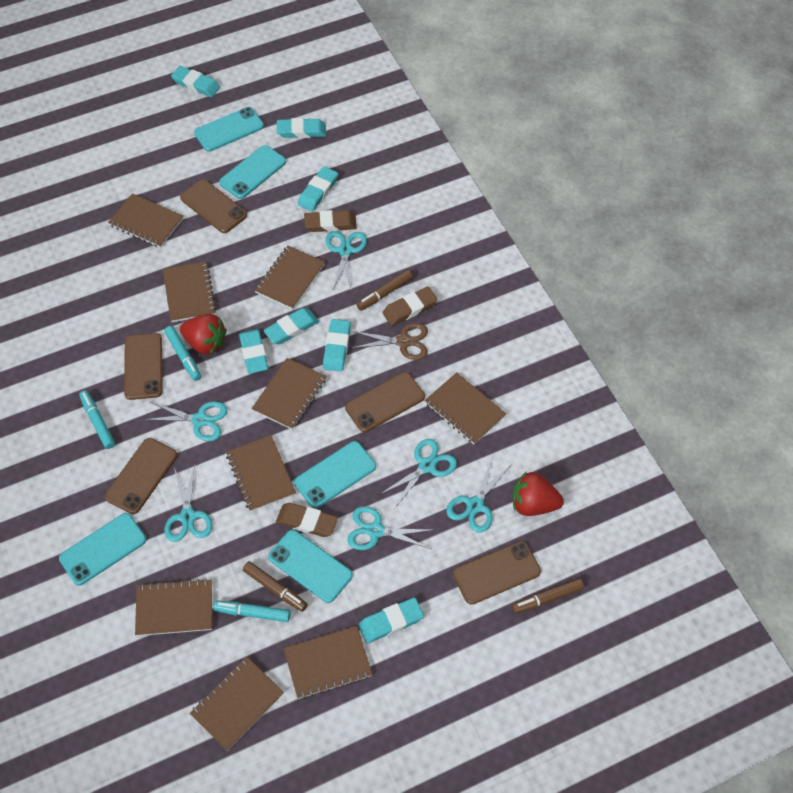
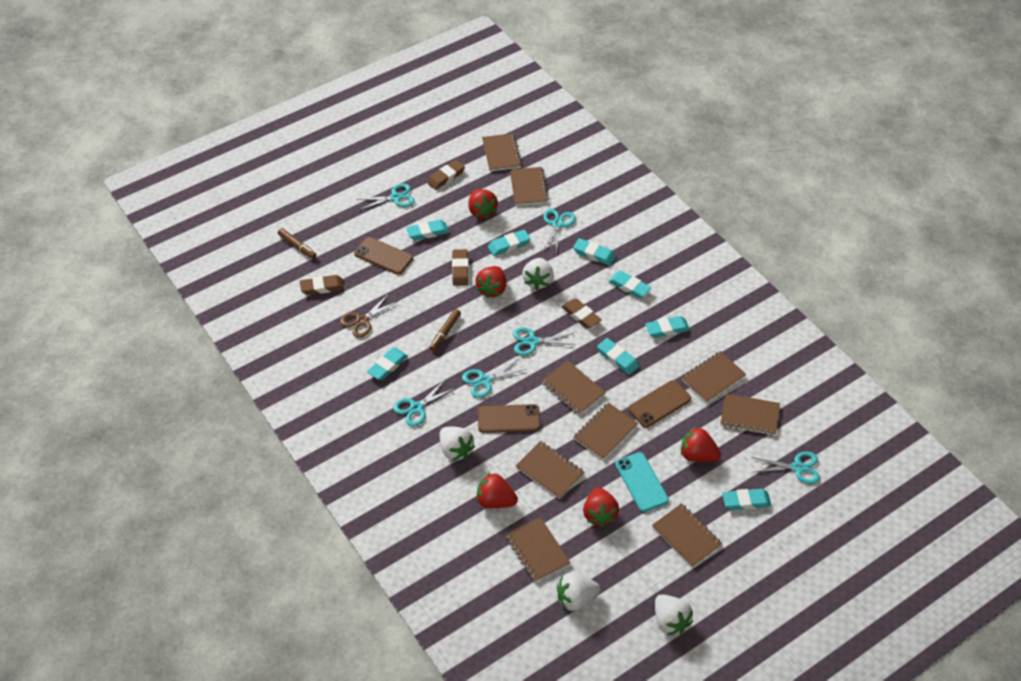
brown eraser: 3 -> 4
brown marker: 3 -> 2
brown phone: 5 -> 3
red strawberry: 2 -> 5
turquoise eraser: 7 -> 8
turquoise marker: 3 -> 0
turquoise phone: 5 -> 1
white strawberry: 0 -> 4

